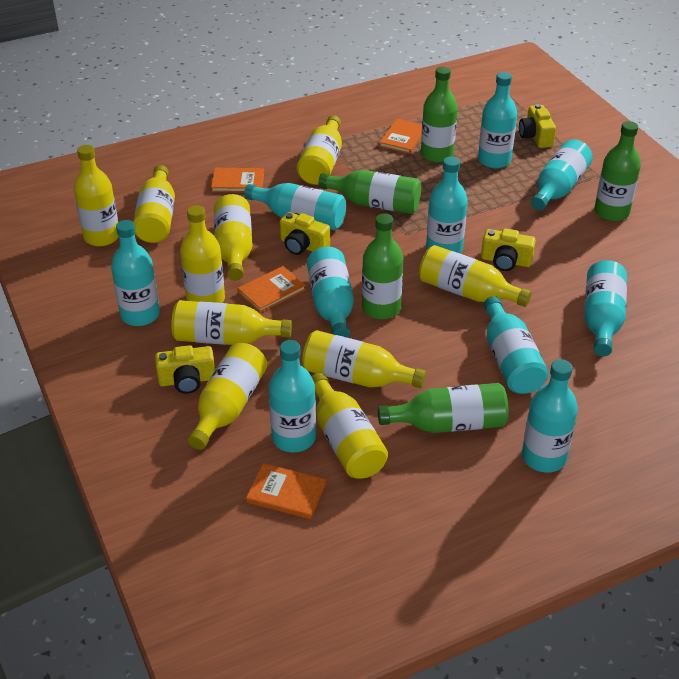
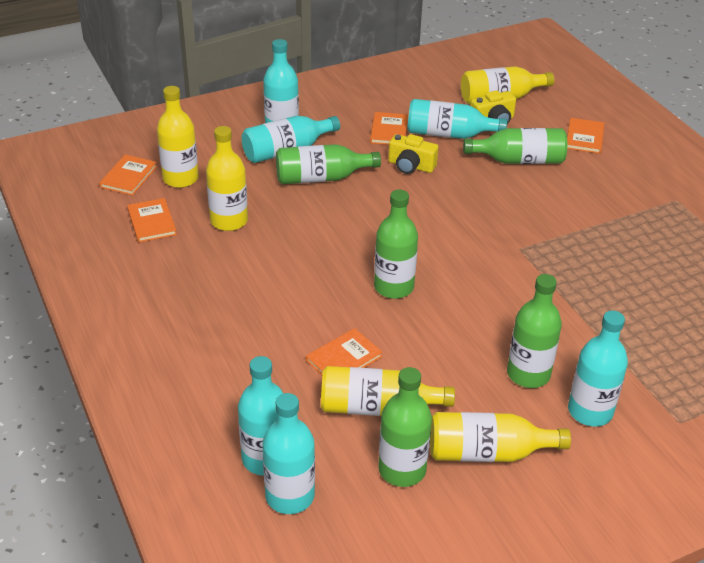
orange book: 4 -> 5
turquoise bottle: 10 -> 6
yellow bottle: 10 -> 5
yellow camera: 4 -> 2

